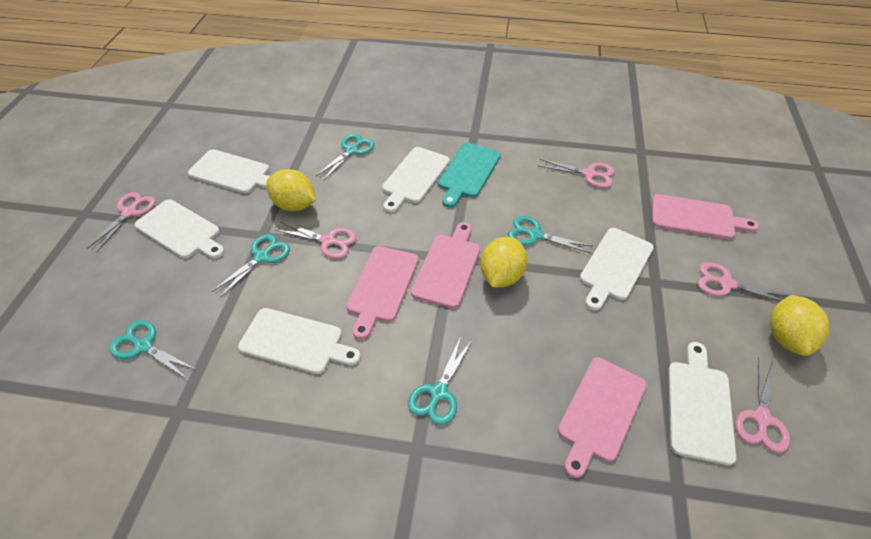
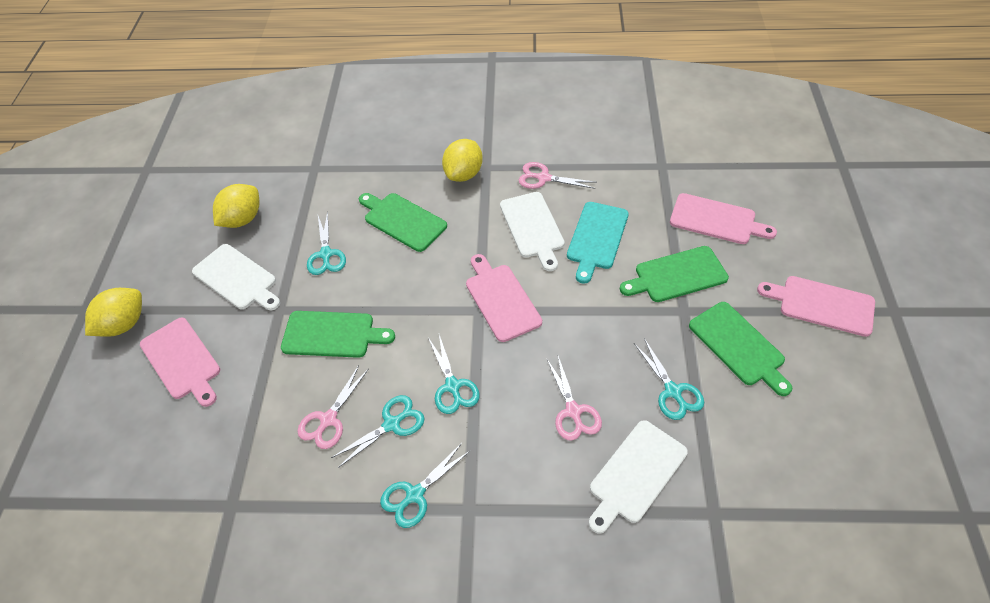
green cutting board: 0 -> 4
pink scissors: 5 -> 3
white cutting board: 6 -> 3

